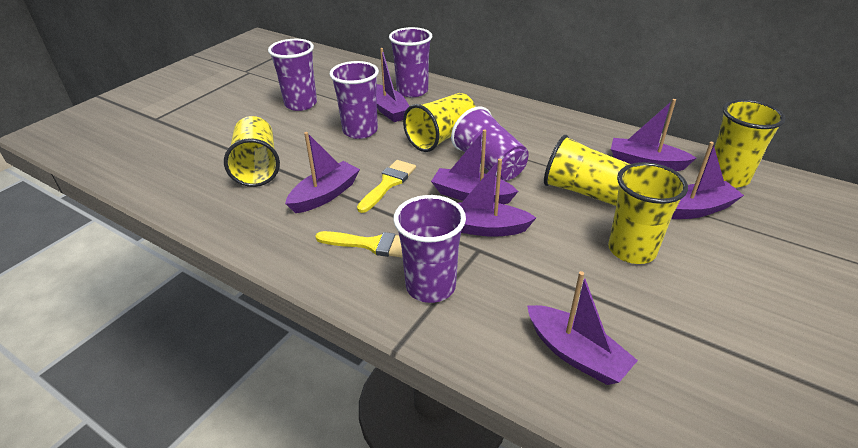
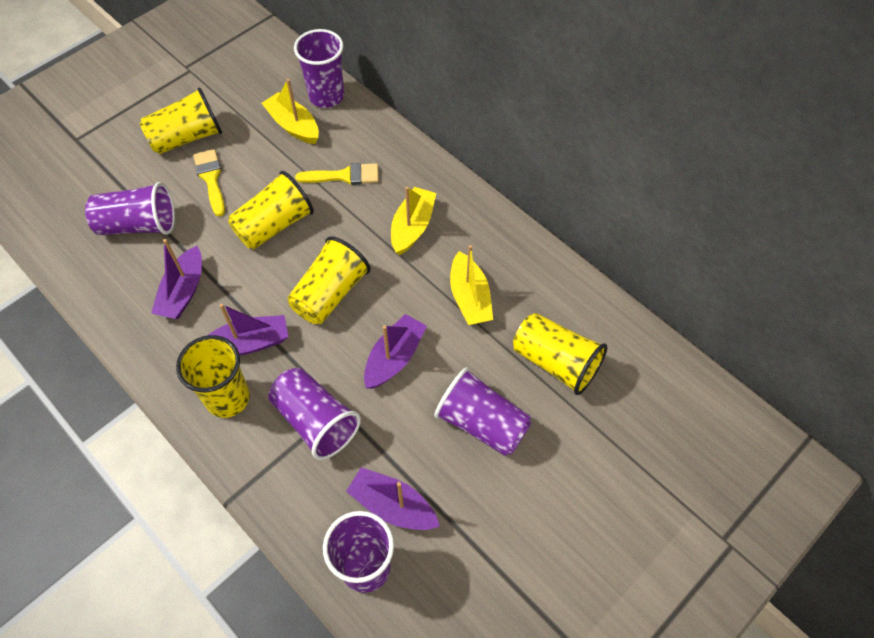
purple boat: 7 -> 4
yellow boat: 0 -> 3

